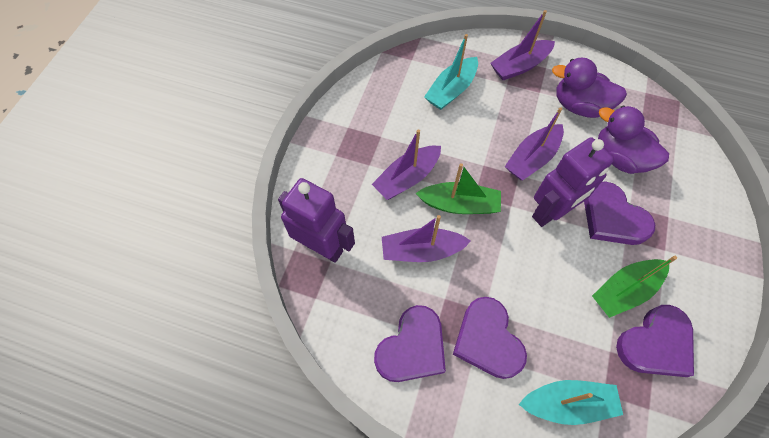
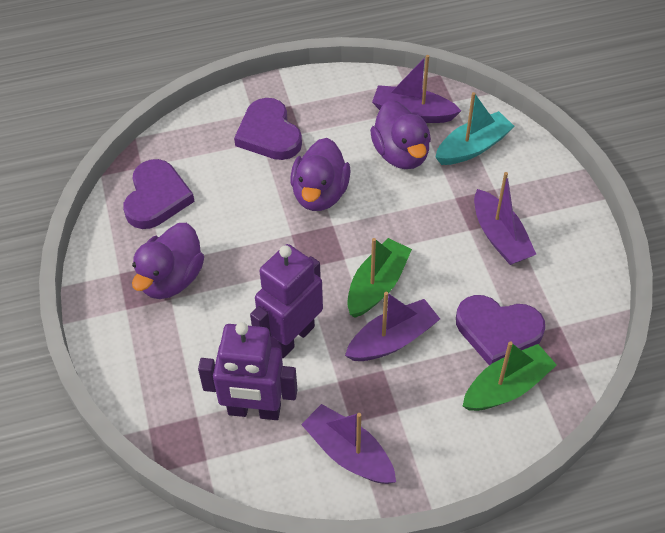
purple duck: 2 -> 3
purple heart: 4 -> 3
turquoise boat: 2 -> 1

